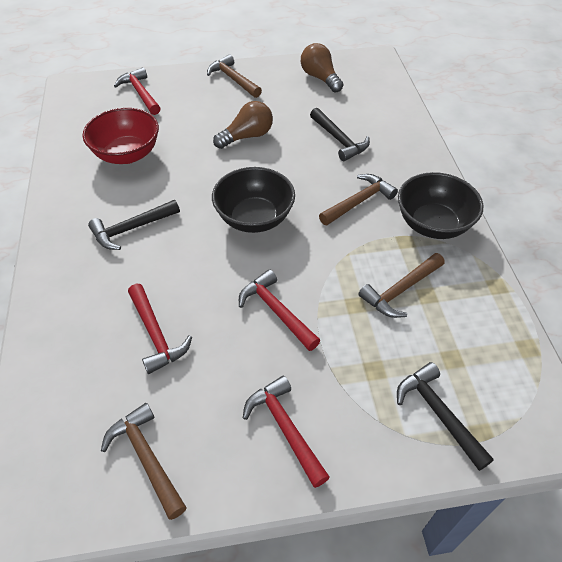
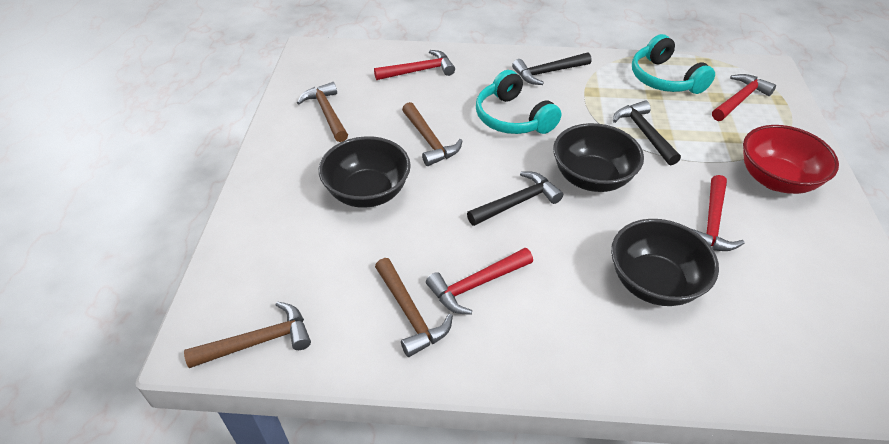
black bowl: 2 -> 3
brown light bulb: 2 -> 0
turquoise headphones: 0 -> 2

